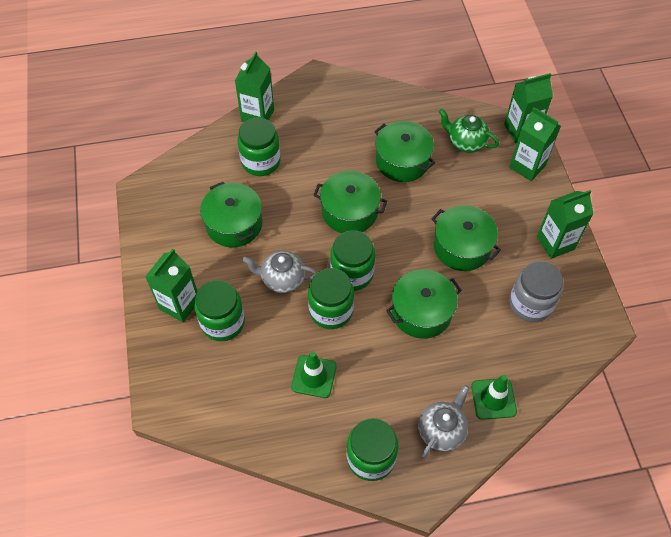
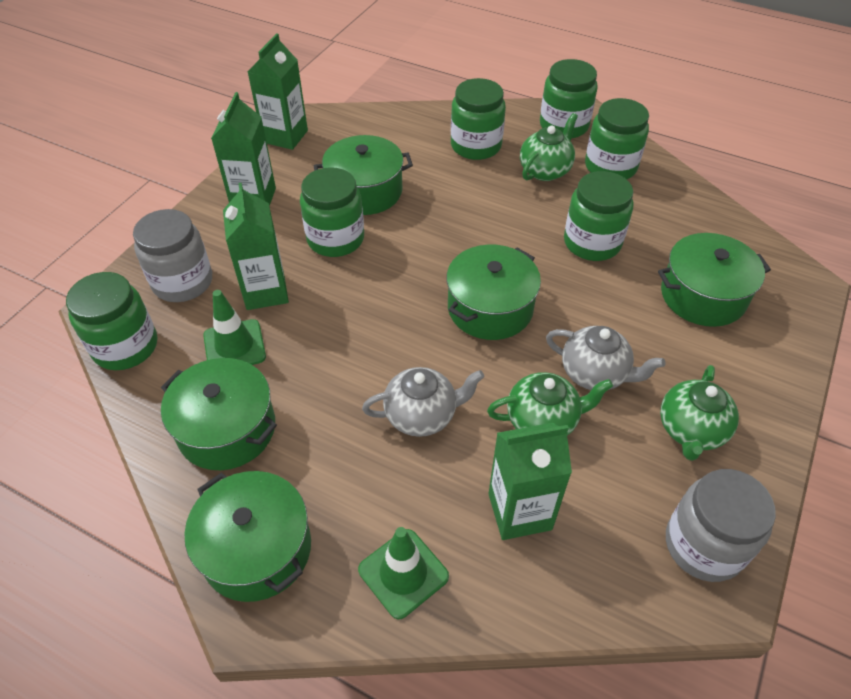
green carton: 5 -> 4
green jar: 5 -> 6
green teapot: 1 -> 3
grey jar: 1 -> 2

